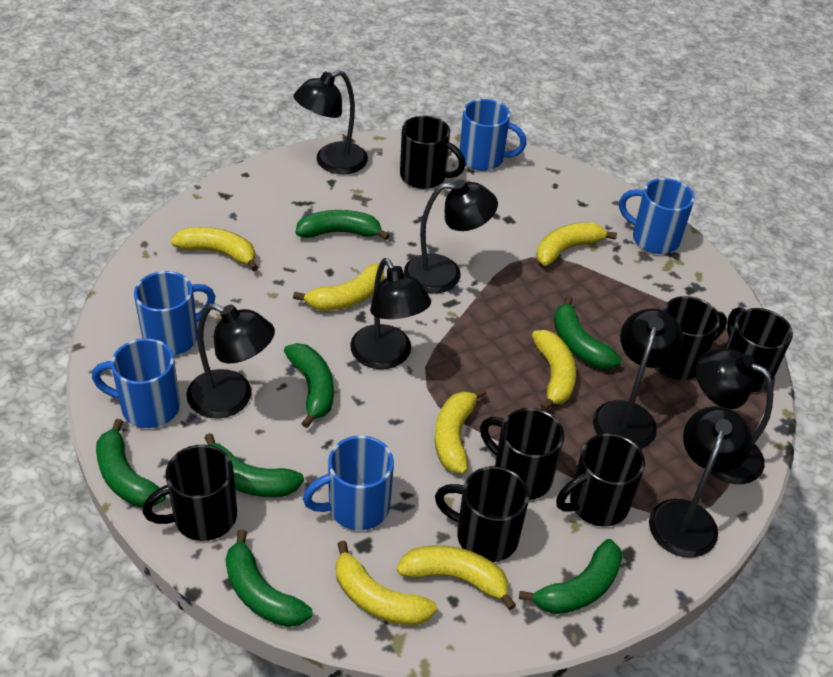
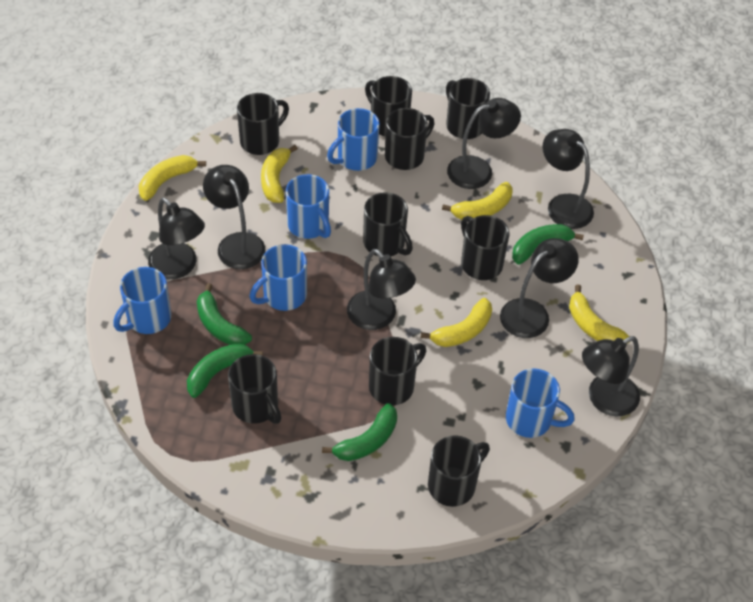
black mug: 7 -> 9
green banana: 7 -> 4
yellow banana: 7 -> 5

